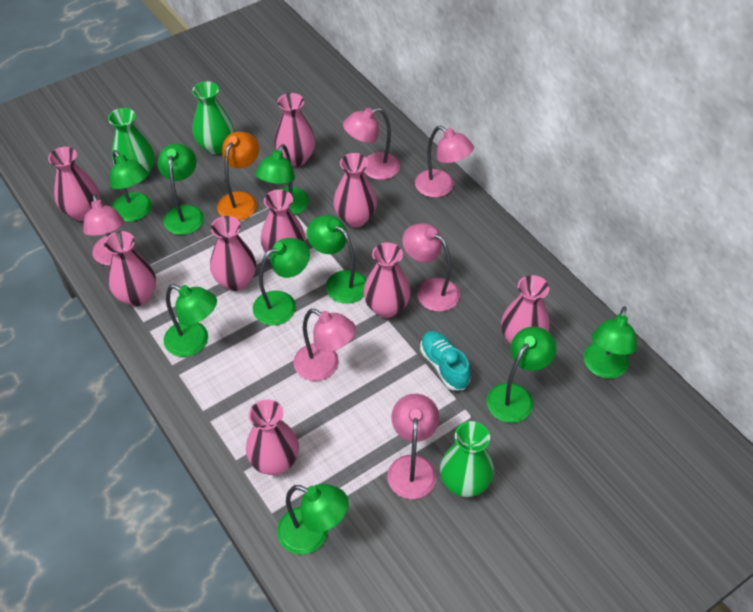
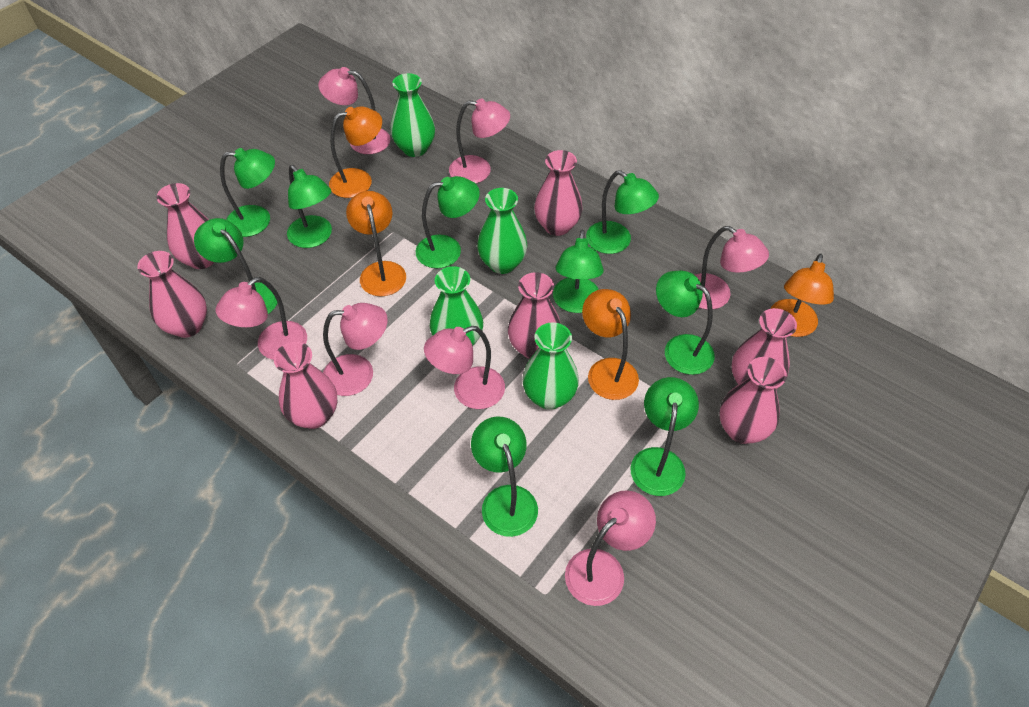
green vase: 3 -> 4
orange lamp: 1 -> 4
pink lamp: 6 -> 7
pink vase: 9 -> 7
turquoise shoe: 1 -> 0

